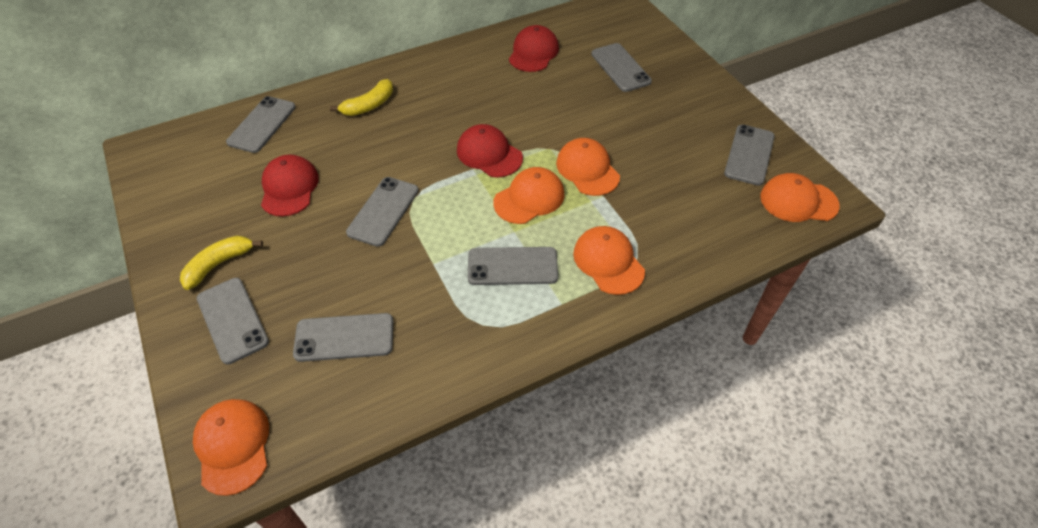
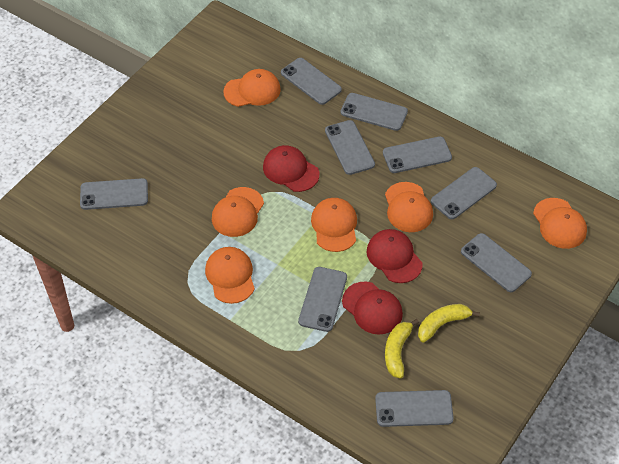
grey phone: 7 -> 9
orange cap: 5 -> 6

